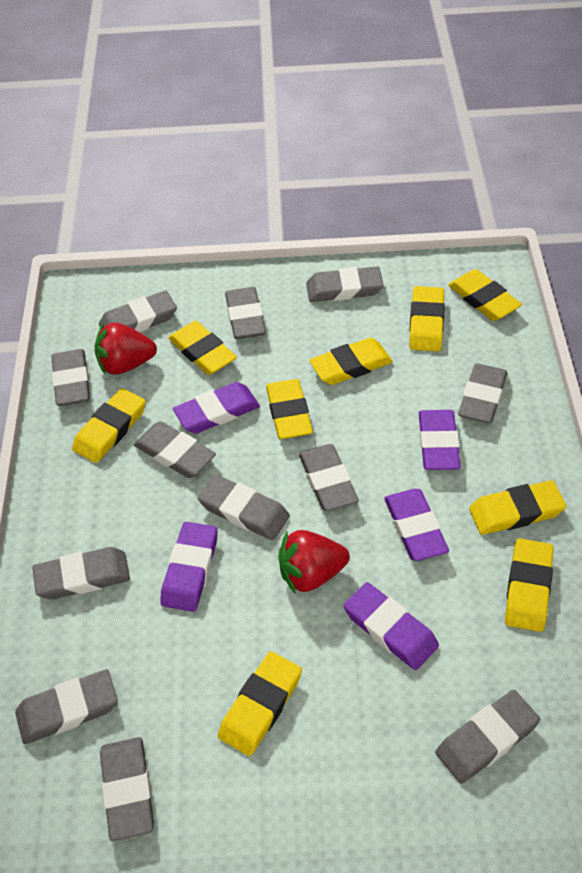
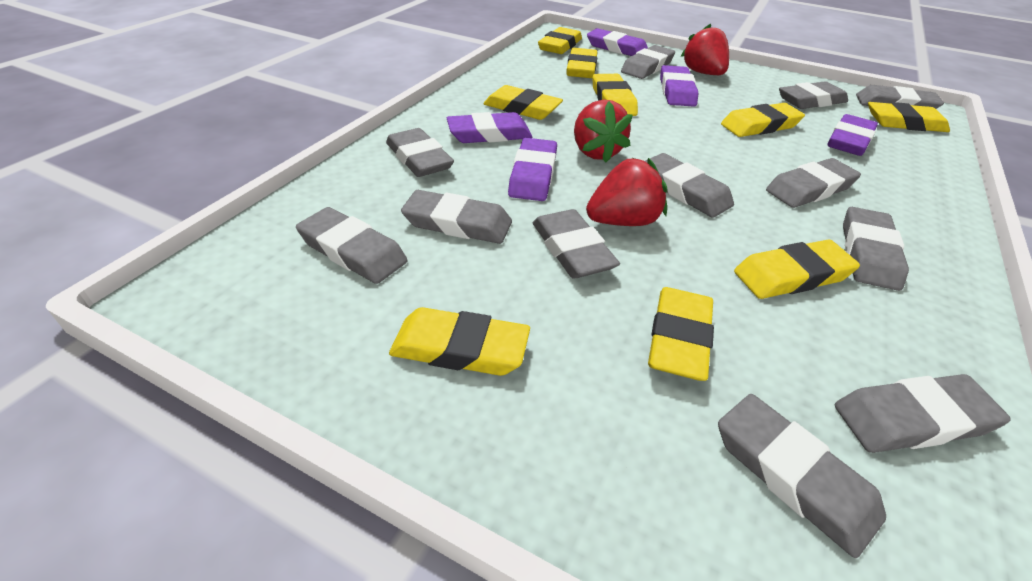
red strawberry: 2 -> 3

